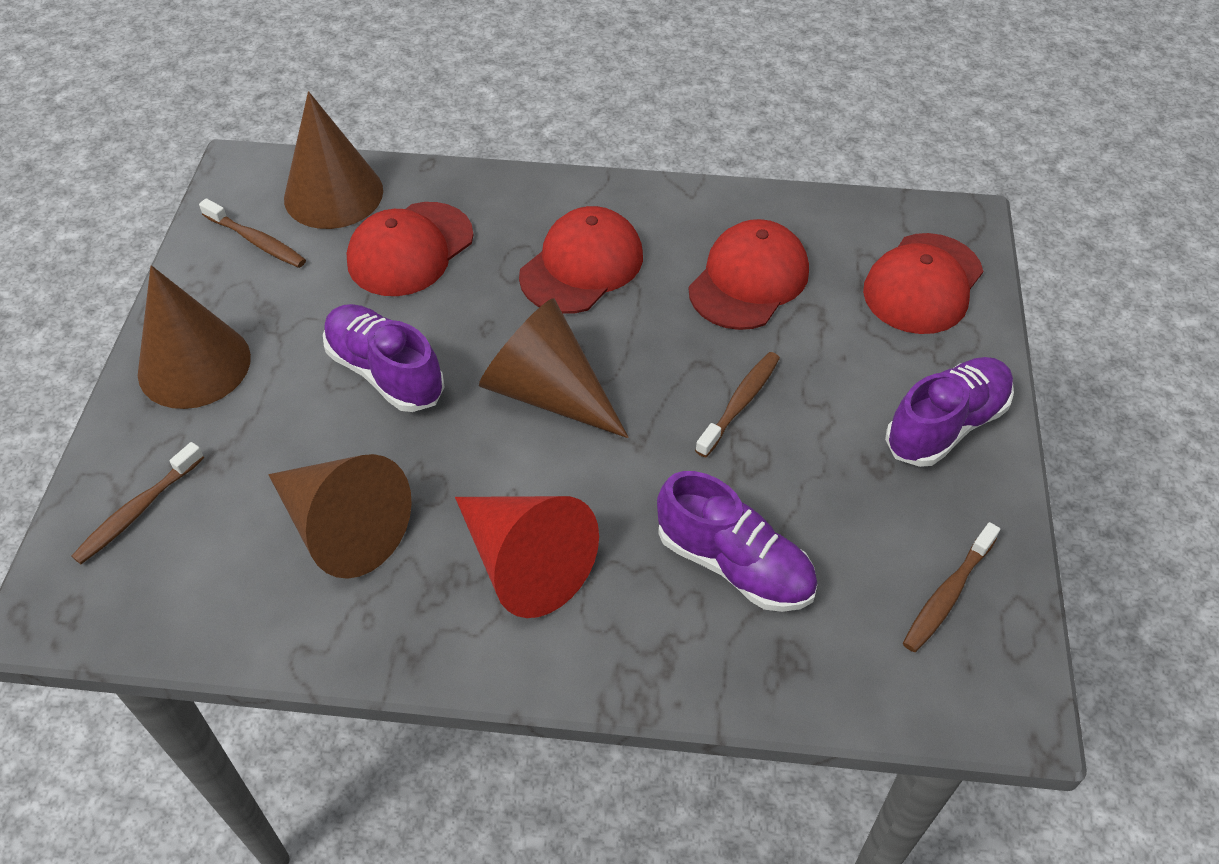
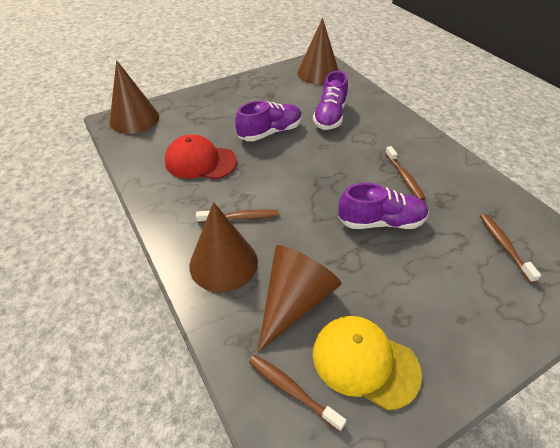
red cap: 4 -> 1
red cone: 1 -> 0
yellow cap: 0 -> 1

